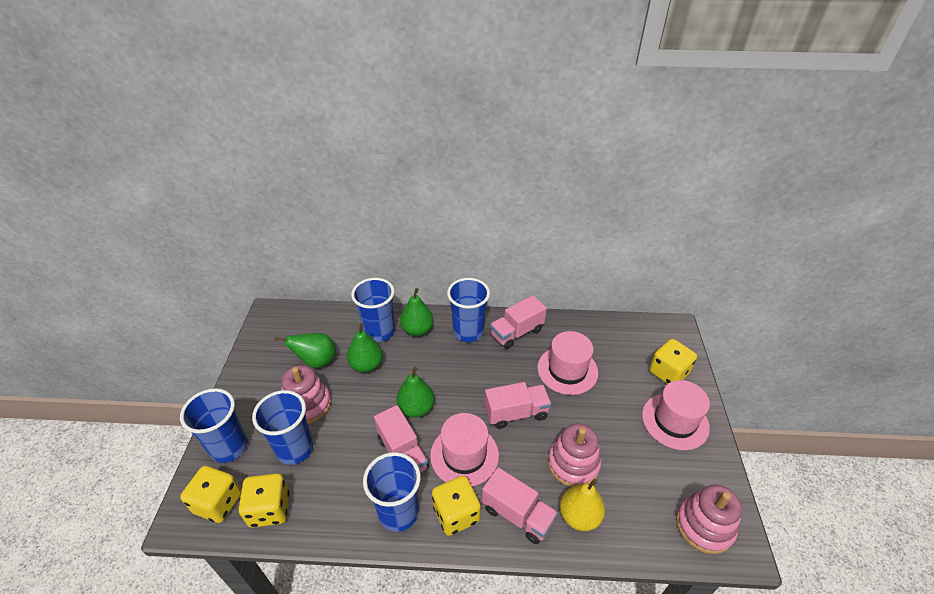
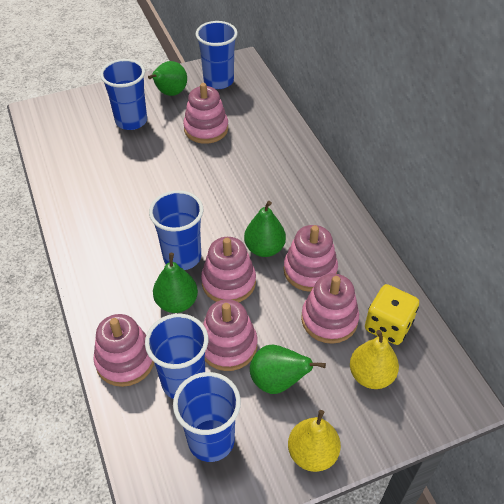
pink hat: 3 -> 0
pink stacking toy: 3 -> 6
pink truck: 4 -> 0
yellow dice: 4 -> 1
yellow pear: 1 -> 2

